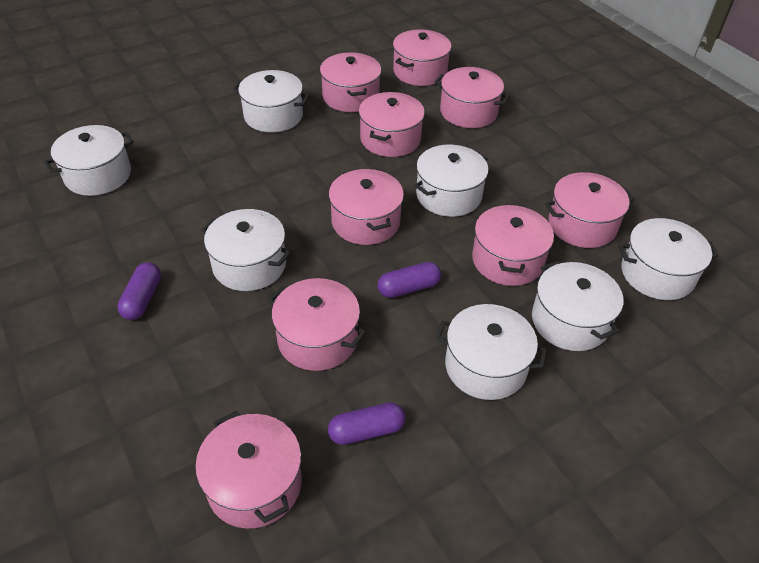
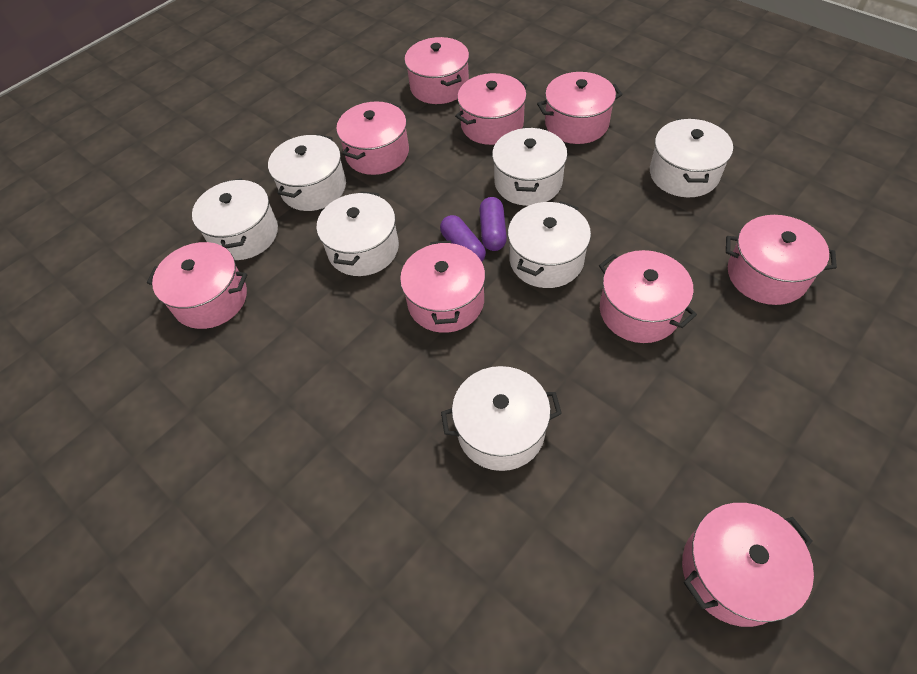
purple capsule: 3 -> 2

